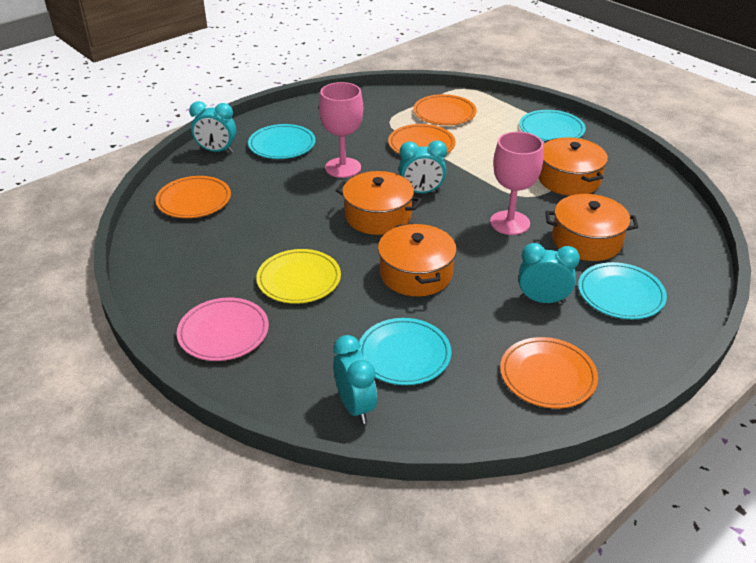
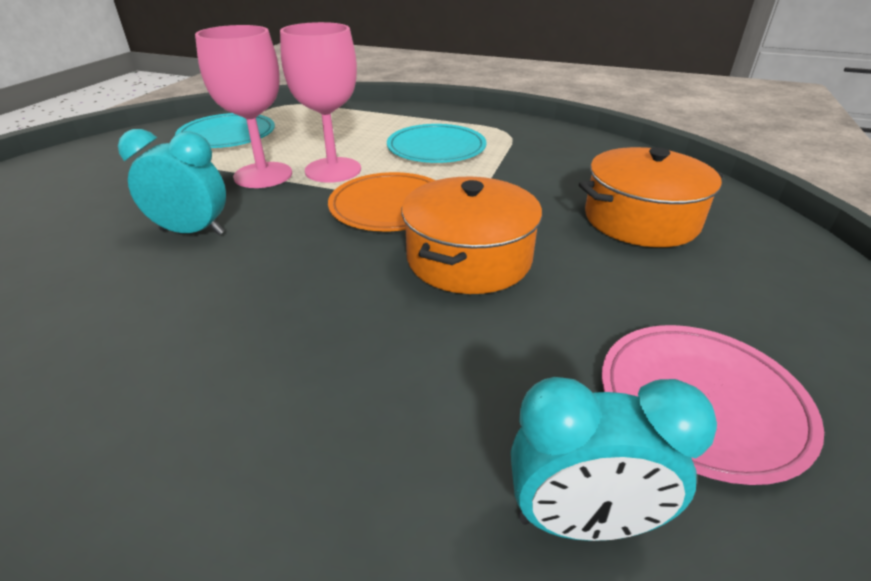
orange plate: 4 -> 1
orange pot: 4 -> 2
turquoise clock: 4 -> 2
turquoise plate: 4 -> 2
yellow plate: 1 -> 0

